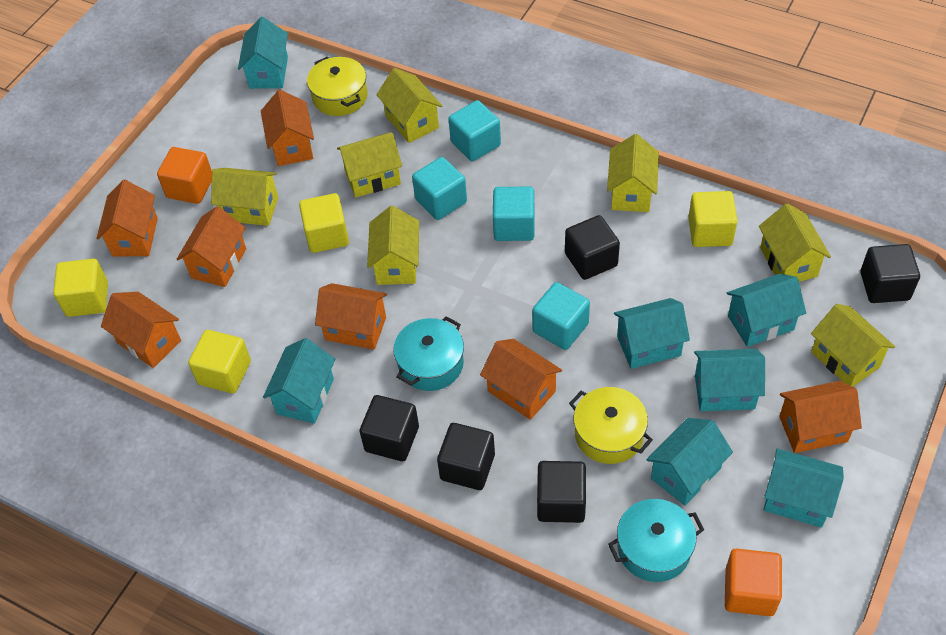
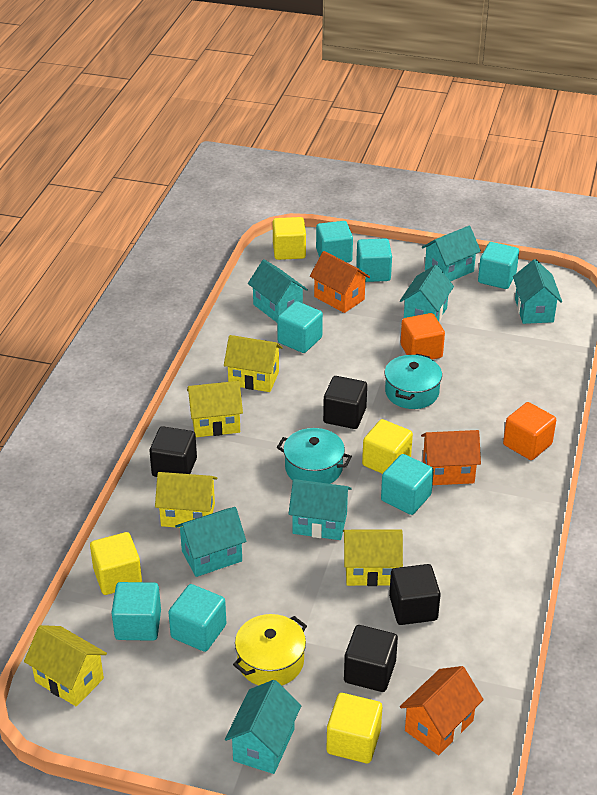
black cube: 5 -> 4
orange house: 7 -> 3
turquoise cube: 4 -> 7
yellow house: 7 -> 5
yellow pot: 2 -> 1

